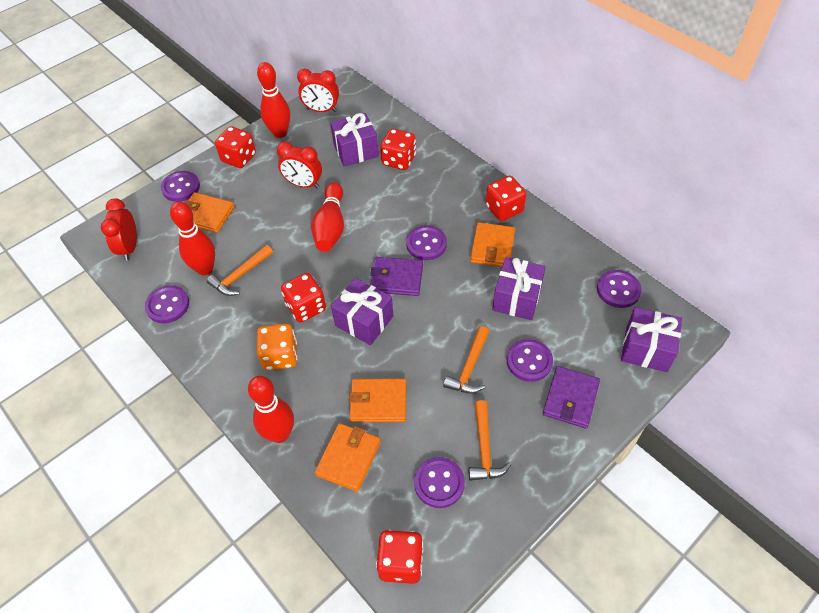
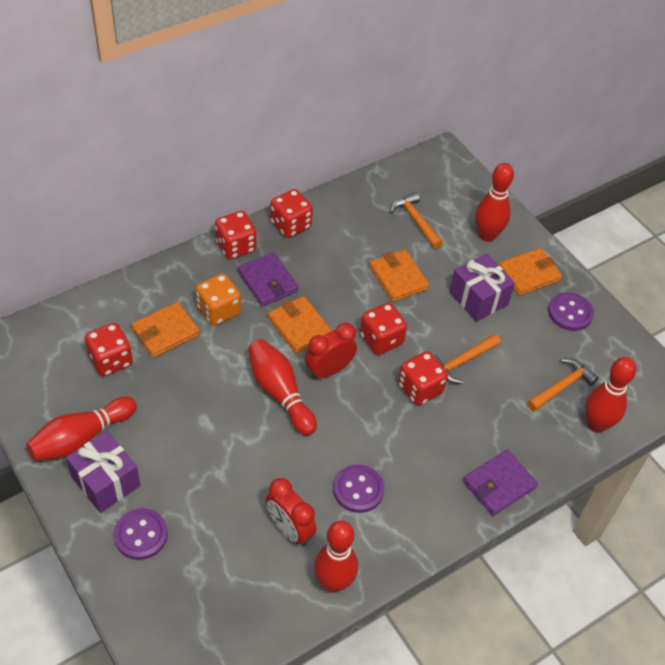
purple button: 6 -> 3
purple gift: 4 -> 2
red bowling pin: 4 -> 5
red clock: 3 -> 2

